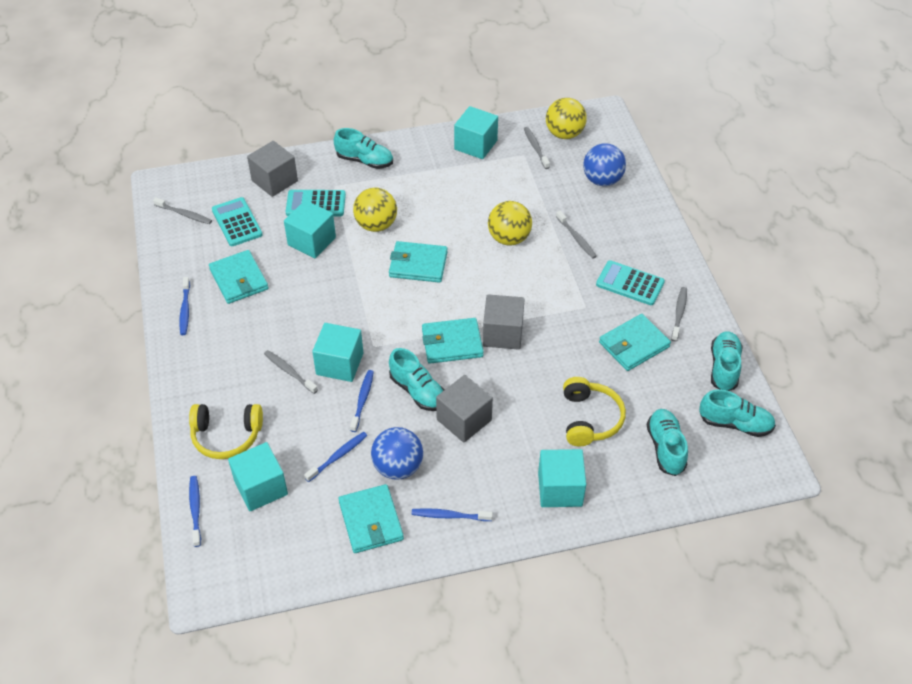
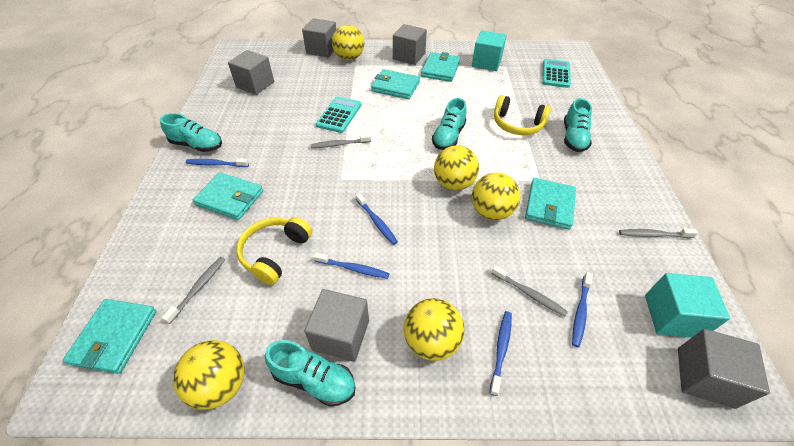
blue ball: 2 -> 0
grey cube: 3 -> 5
grey toothbrush: 5 -> 4
turquoise calculator: 3 -> 2
turquoise cube: 5 -> 2
turquoise shoe: 5 -> 4
yellow ball: 3 -> 5

